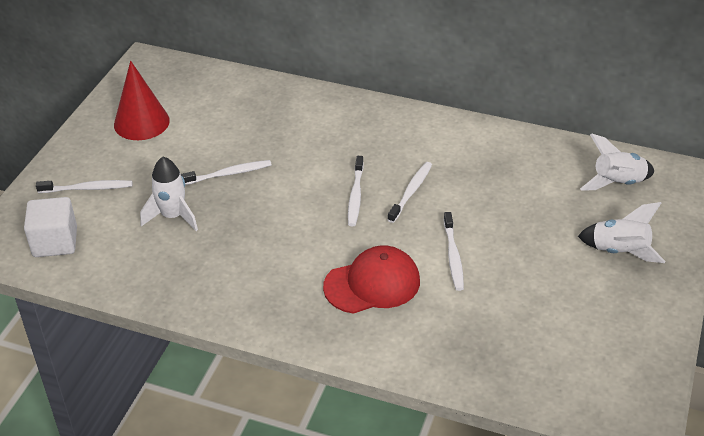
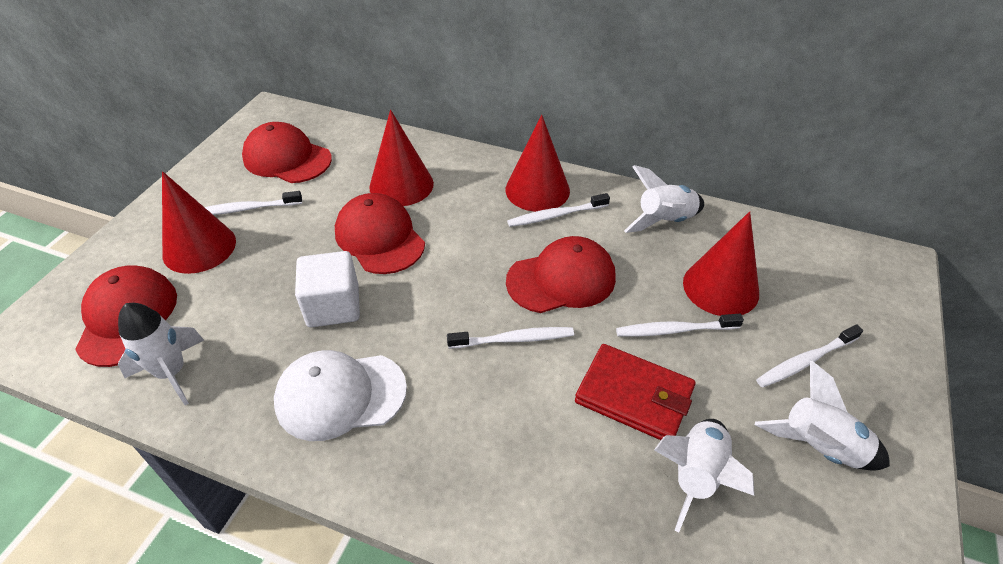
red cap: 1 -> 4
red cone: 1 -> 4
red wallet: 0 -> 1
white cap: 0 -> 1
white rocket: 3 -> 4

